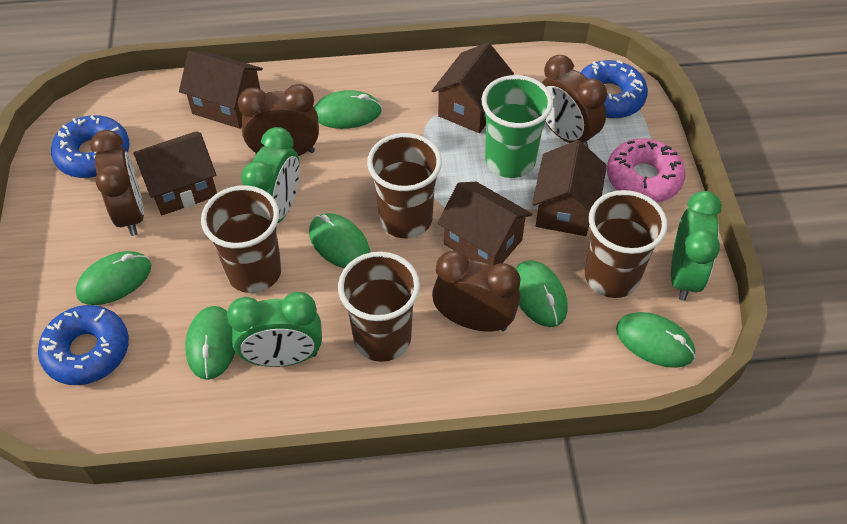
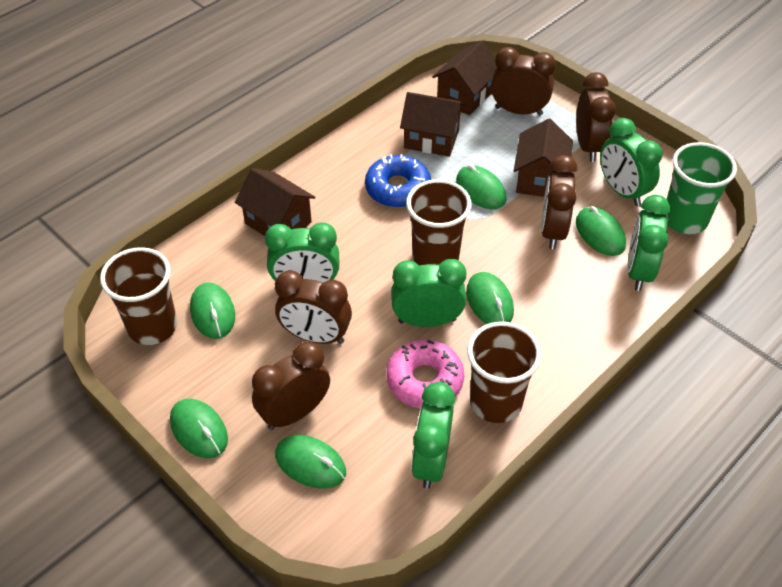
blue donut: 3 -> 1
brown clock: 4 -> 5
brown cup: 4 -> 3
brown house: 5 -> 4
green clock: 3 -> 5

